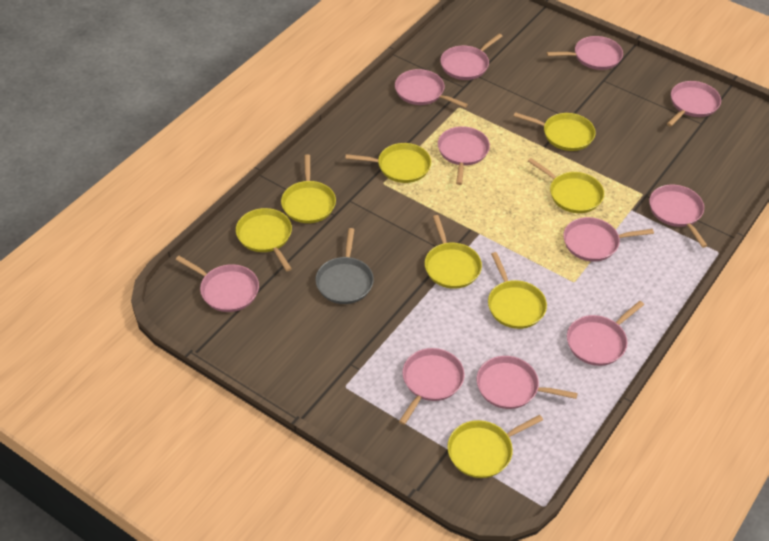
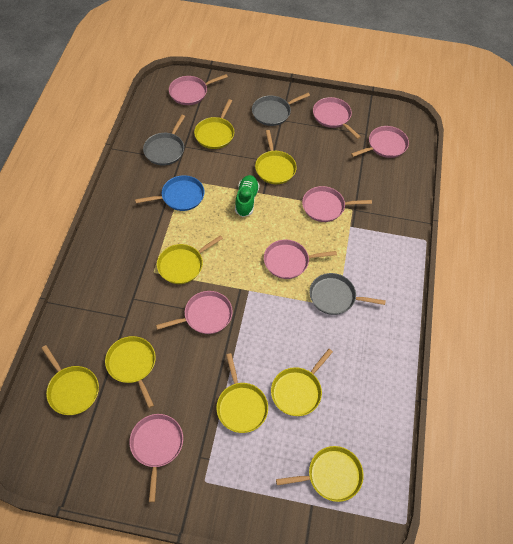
blue pan: 0 -> 1
green shoe: 0 -> 1
grey pan: 1 -> 3
pink pan: 11 -> 7

